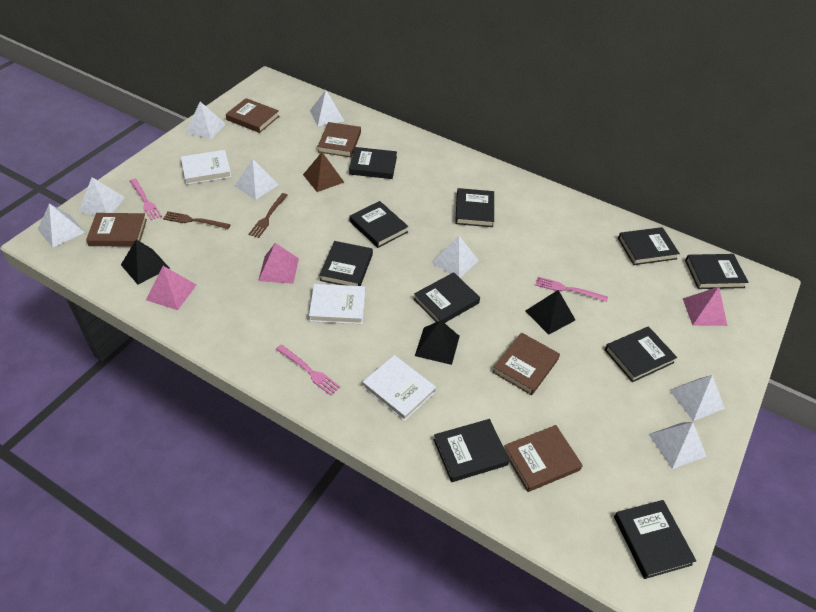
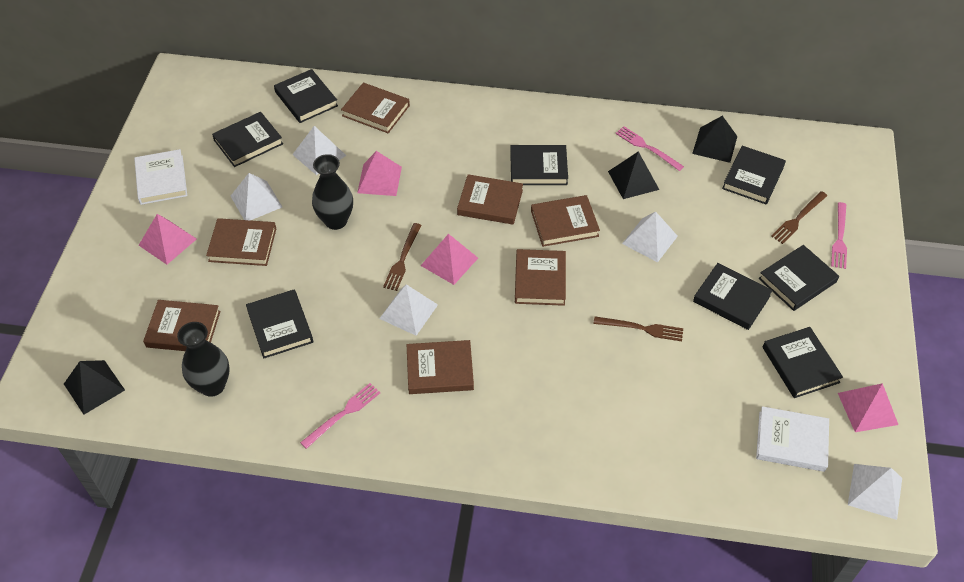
black book: 10 -> 8
black vase: 0 -> 2
brown book: 5 -> 7
brown fork: 2 -> 3
brown pyramid: 1 -> 0
pink pyramid: 3 -> 4
white book: 3 -> 2
white pyramid: 8 -> 5

